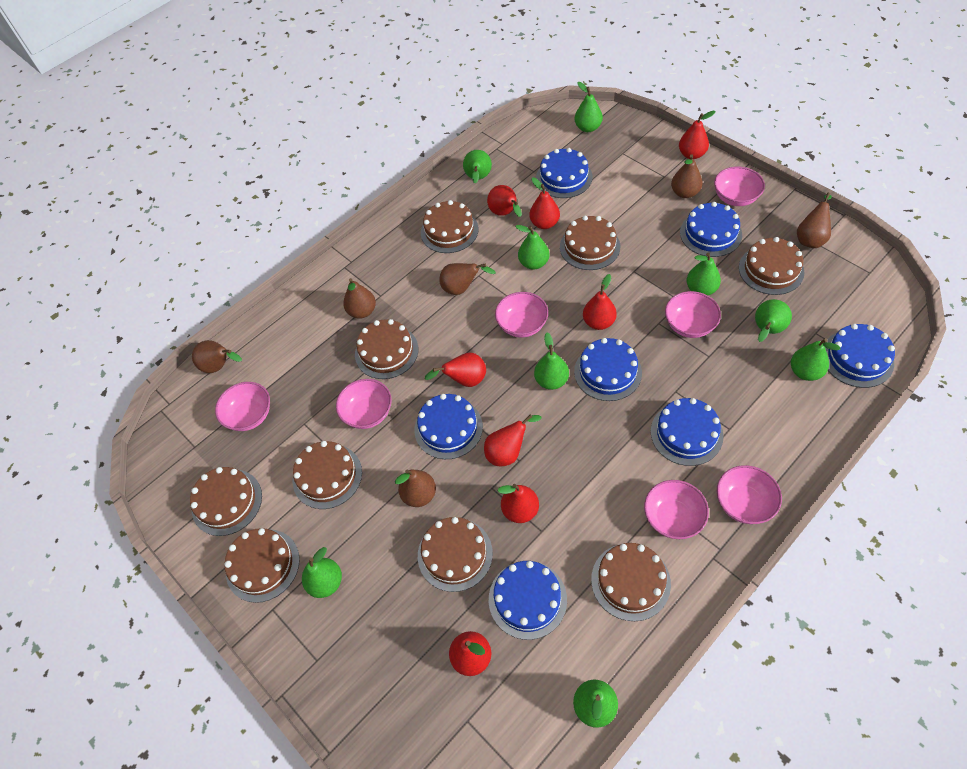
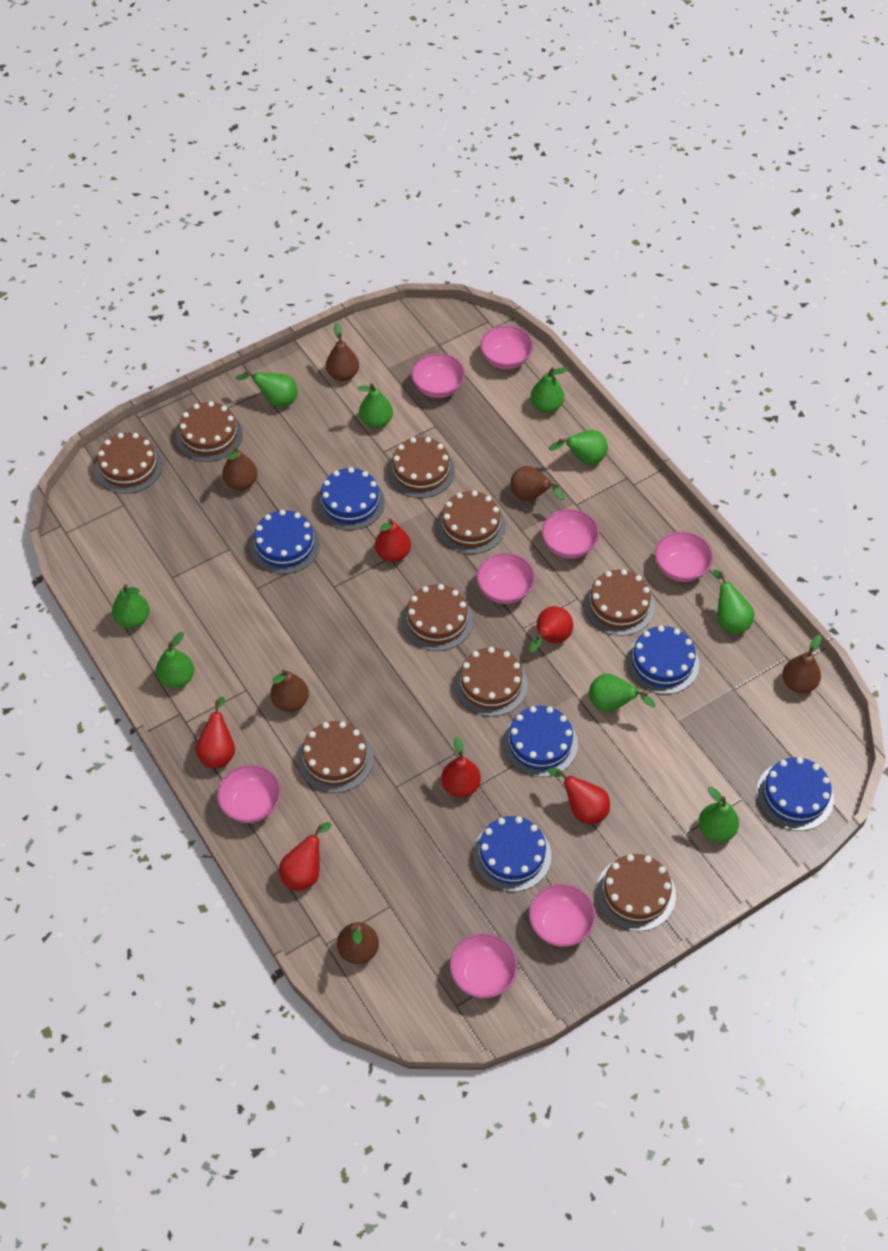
blue cake: 7 -> 6
pink bowl: 7 -> 8
red pear: 8 -> 6

